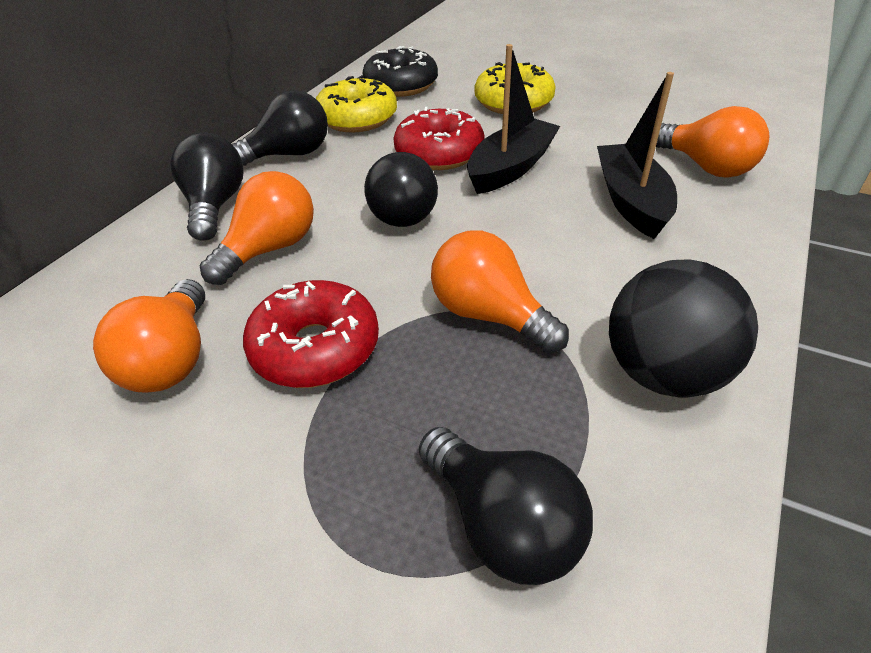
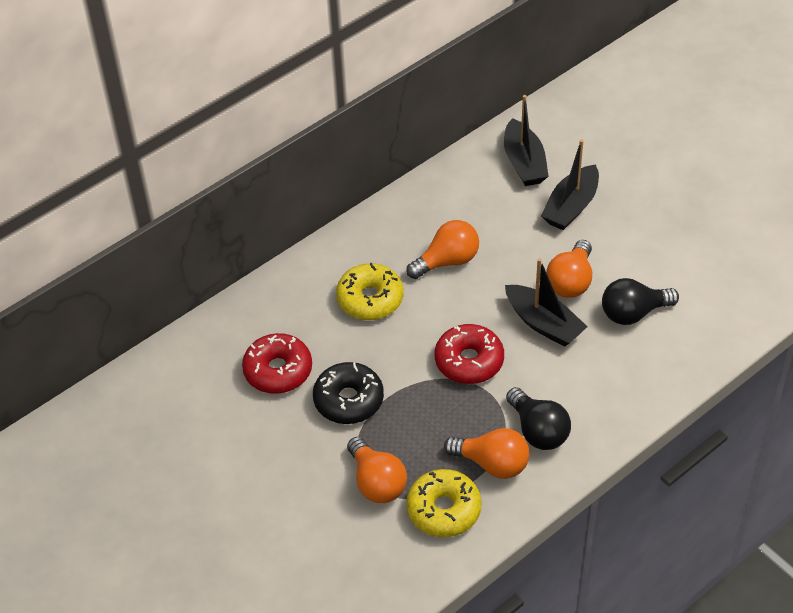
black ball: 1 -> 0
black boat: 2 -> 3
black light bulb: 4 -> 2

